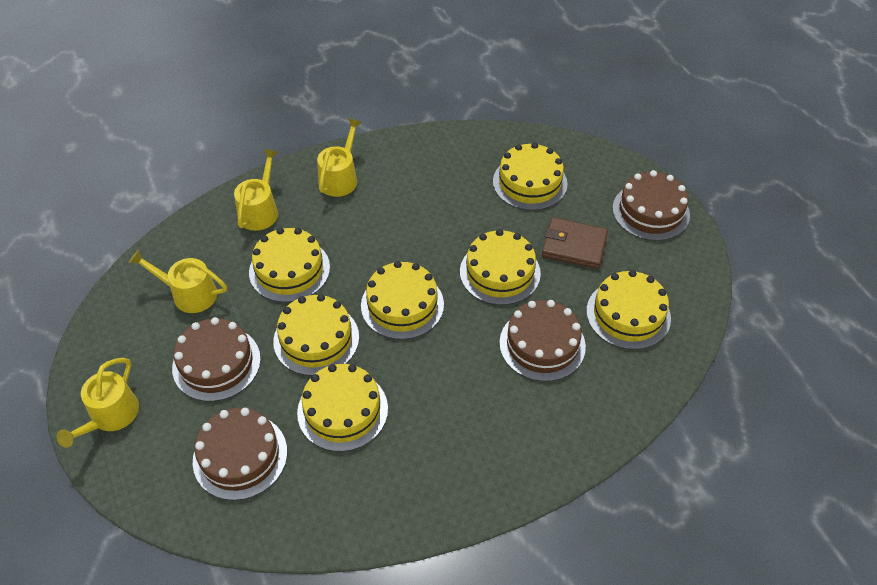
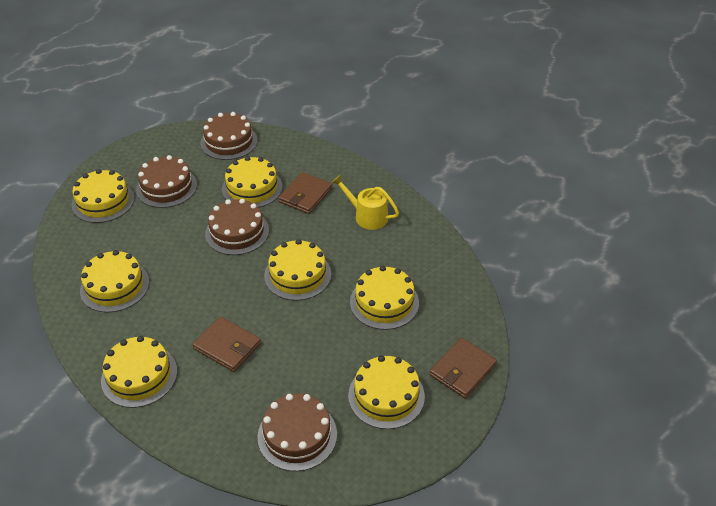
brown wallet: 1 -> 3
yellow watering can: 4 -> 1

